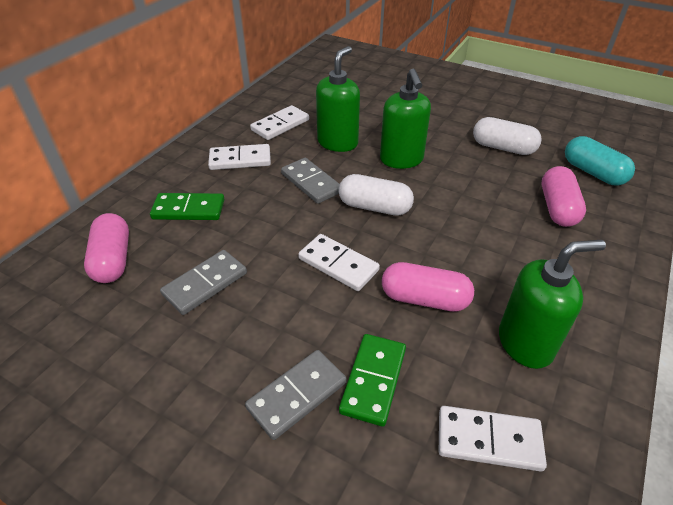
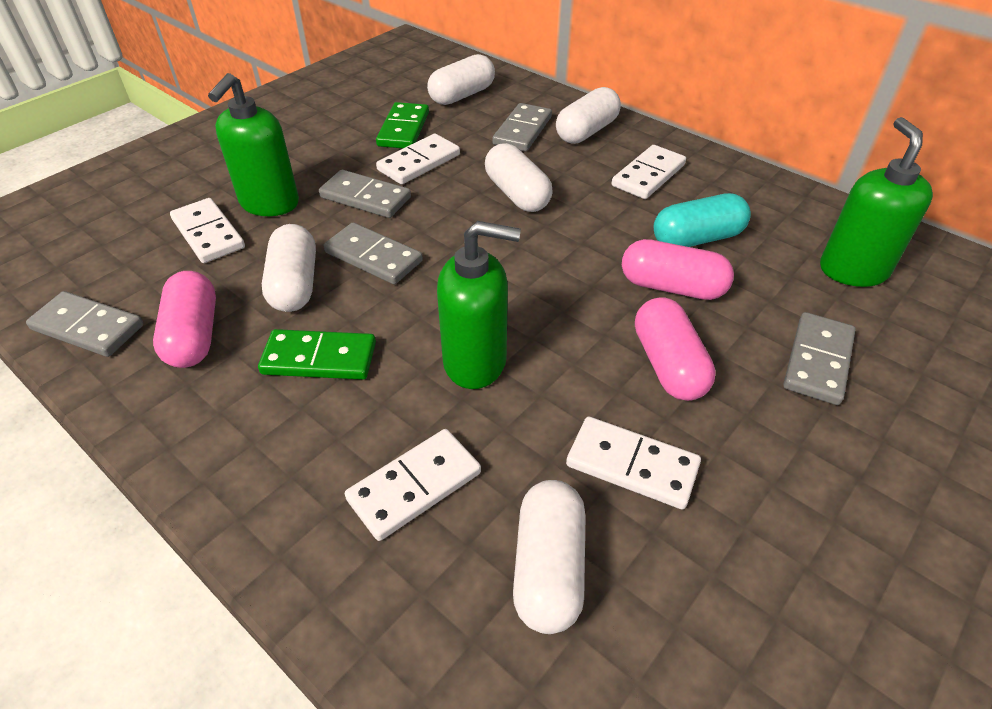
grey domino: 3 -> 5
white capsule: 2 -> 5
white domino: 4 -> 5

